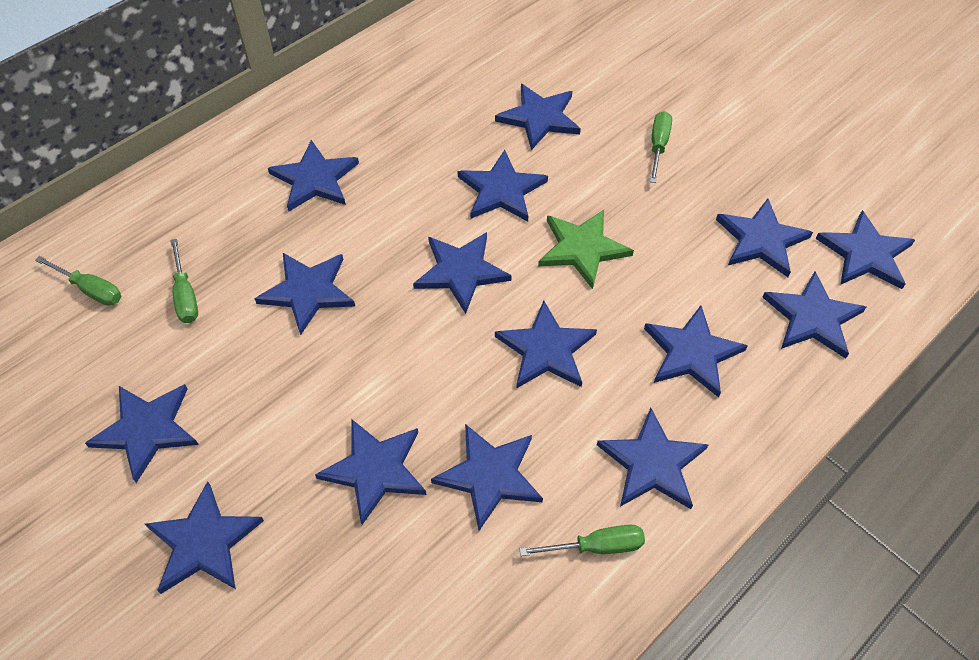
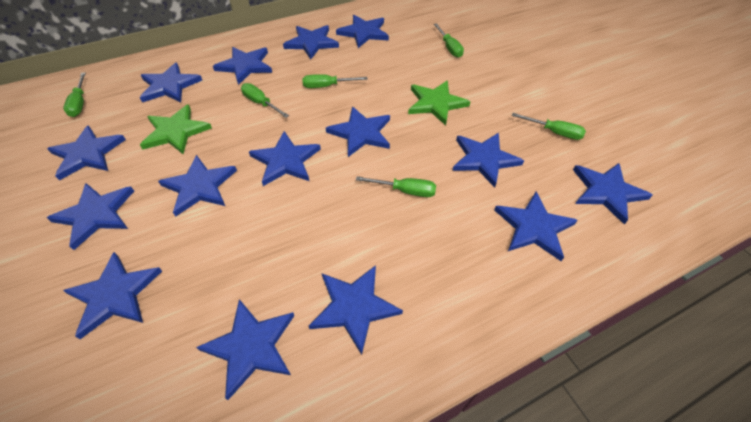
green screwdriver: 4 -> 6
green star: 1 -> 2

